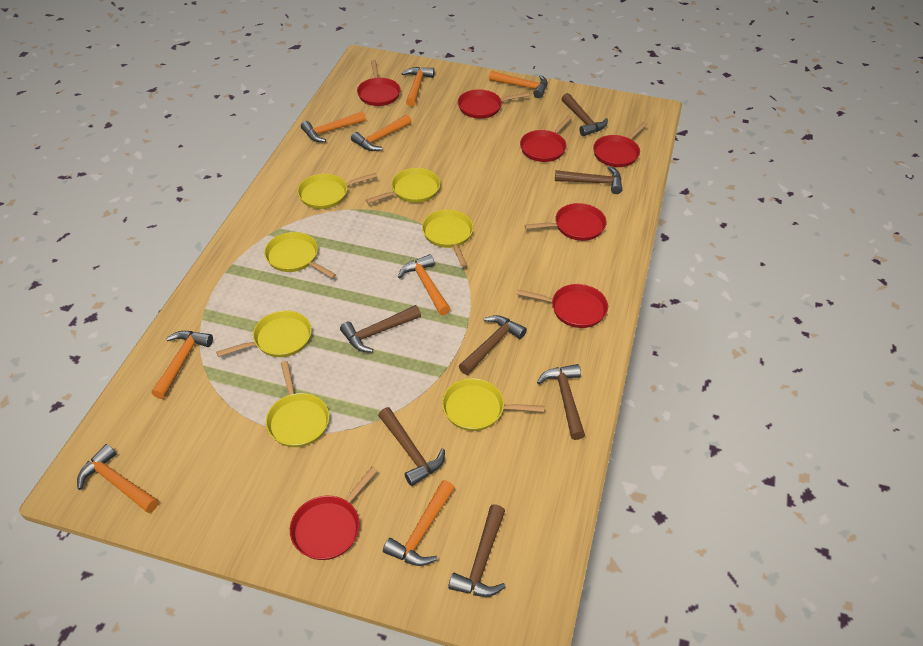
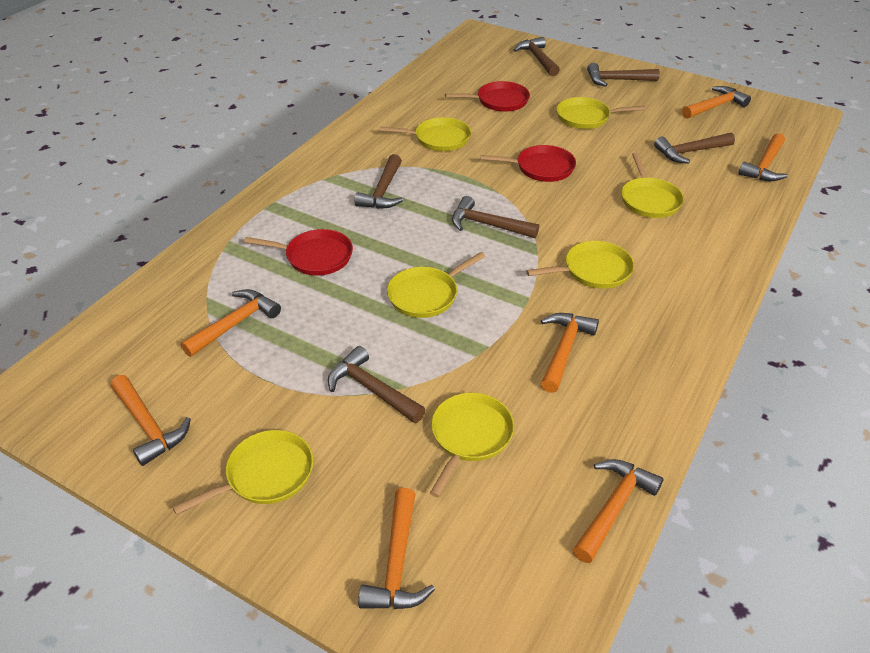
brown hammer: 7 -> 6
orange hammer: 8 -> 7
red pan: 7 -> 3

